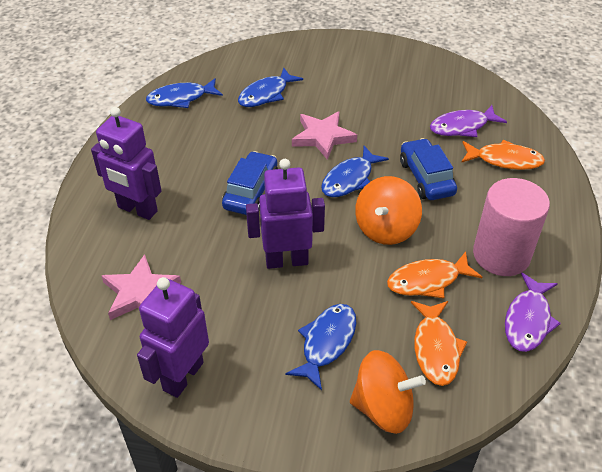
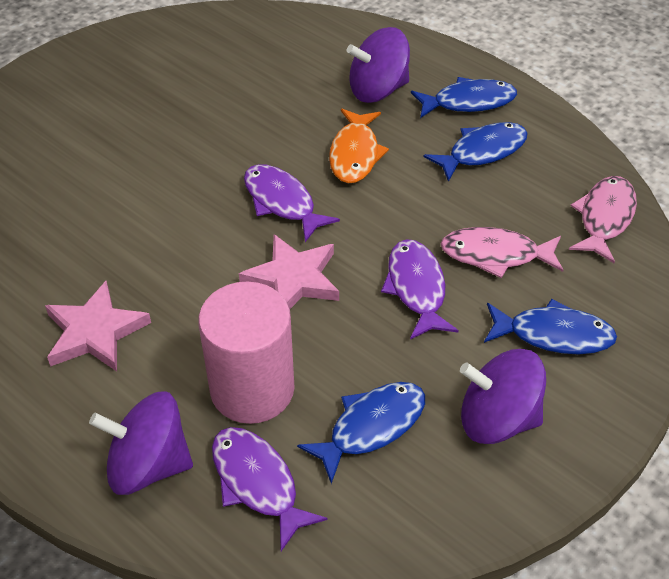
blue car: 2 -> 0
orange fish: 3 -> 1
orange spinning top: 2 -> 0
pink fish: 0 -> 2
purple fish: 2 -> 3
purple robot: 3 -> 0
purple spinning top: 0 -> 3

